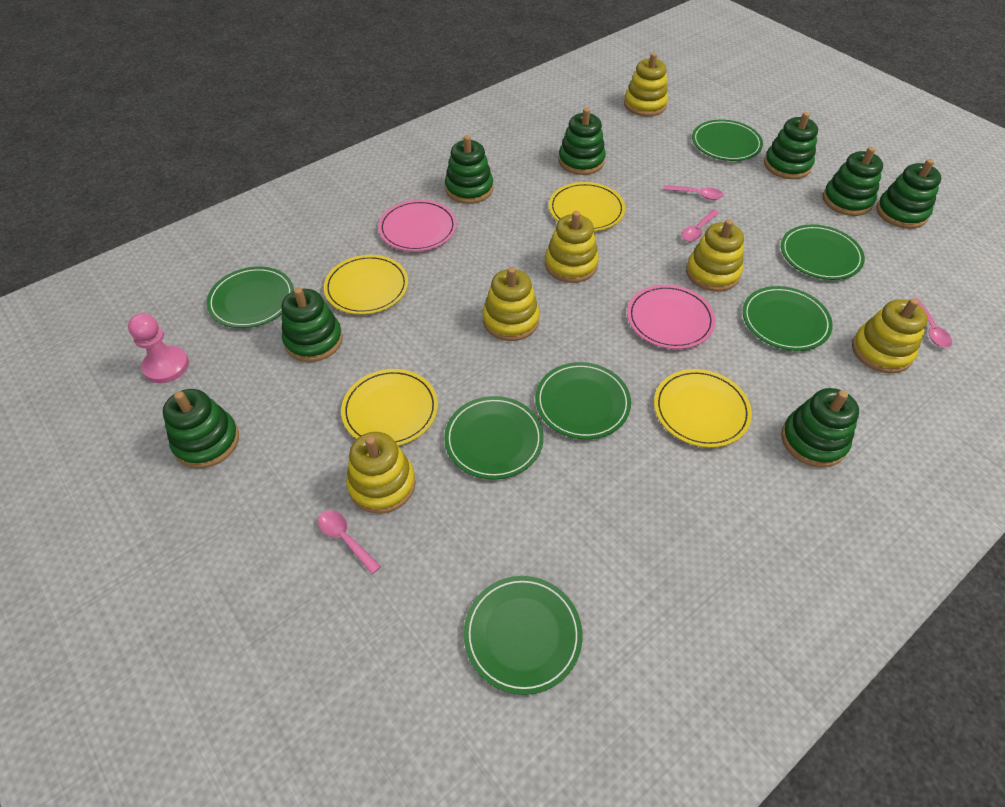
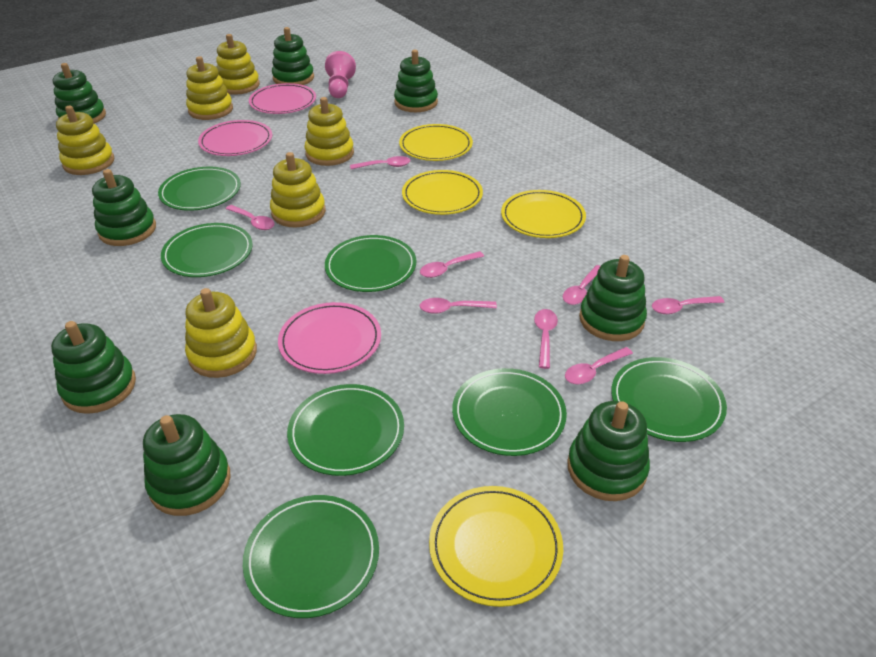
pink plate: 2 -> 3
pink spoon: 4 -> 8

